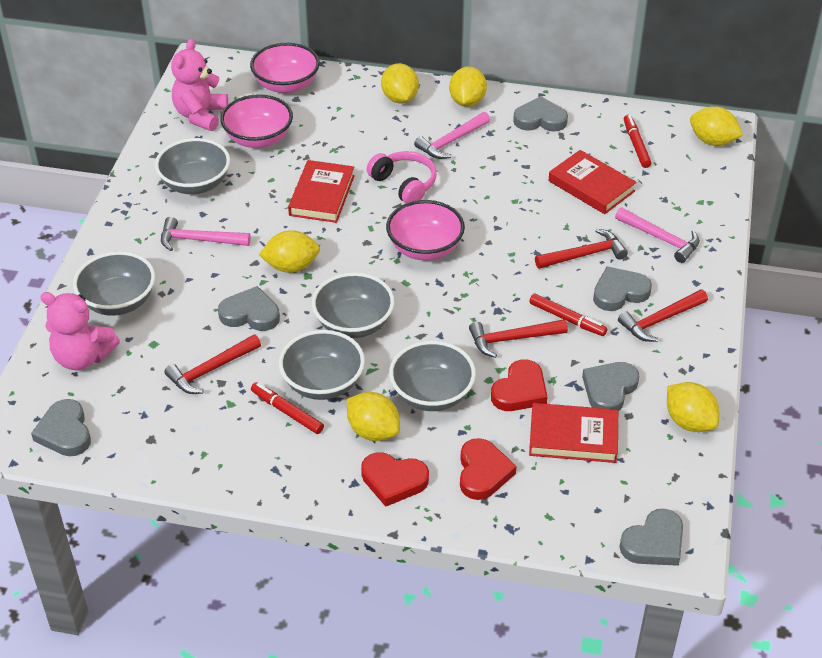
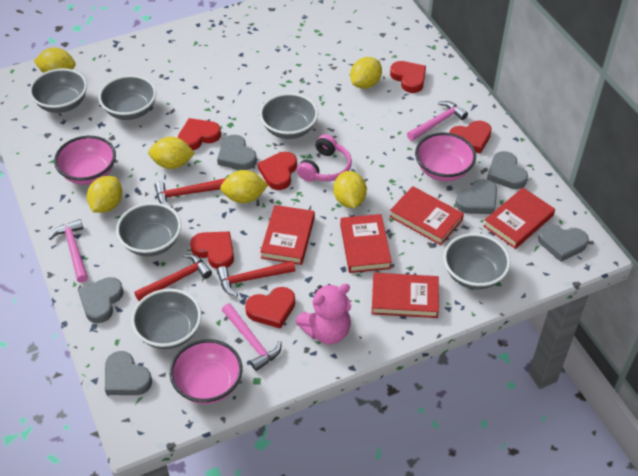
grey bowl: 5 -> 6
pink teddy bear: 2 -> 1
red book: 3 -> 5
red hammer: 4 -> 3
red heart: 3 -> 6
red marker: 3 -> 0

